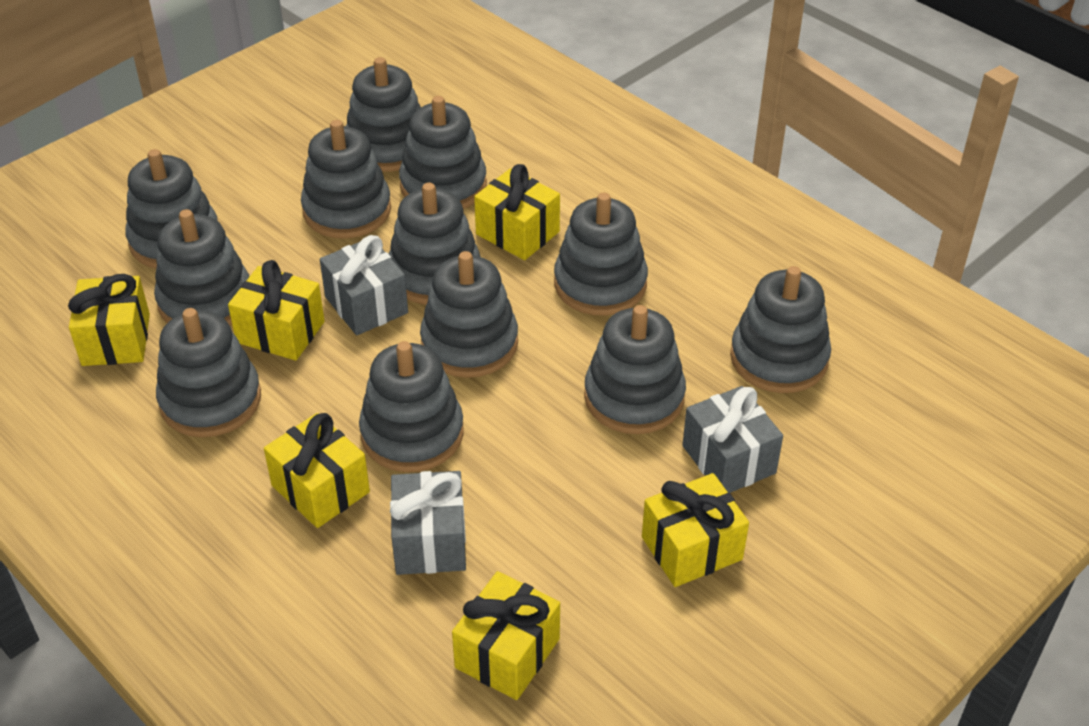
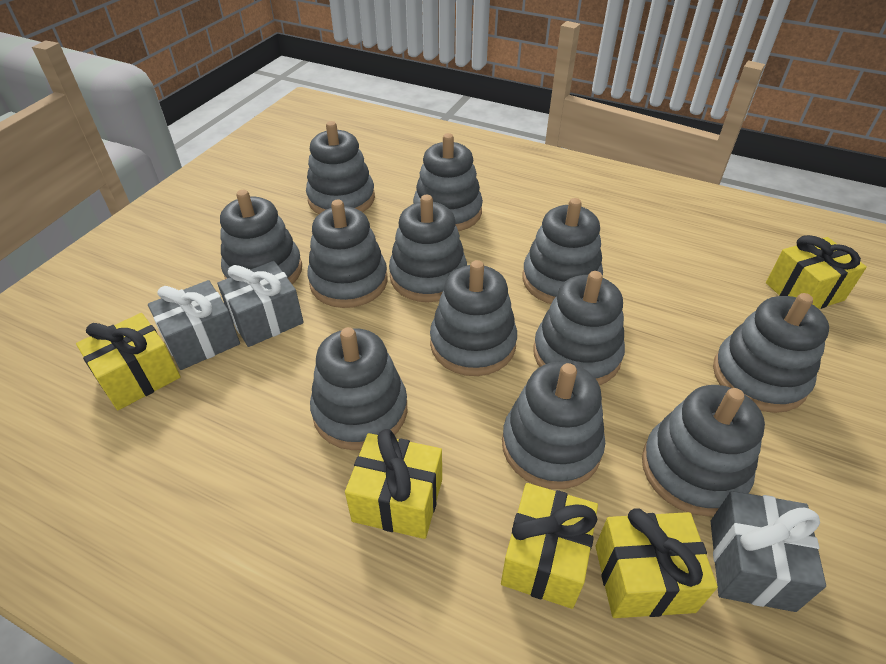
yellow gift: 6 -> 5

